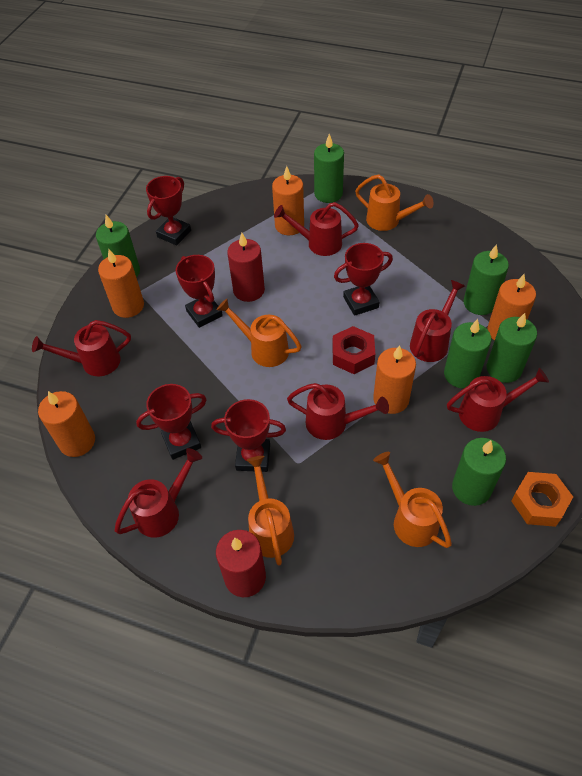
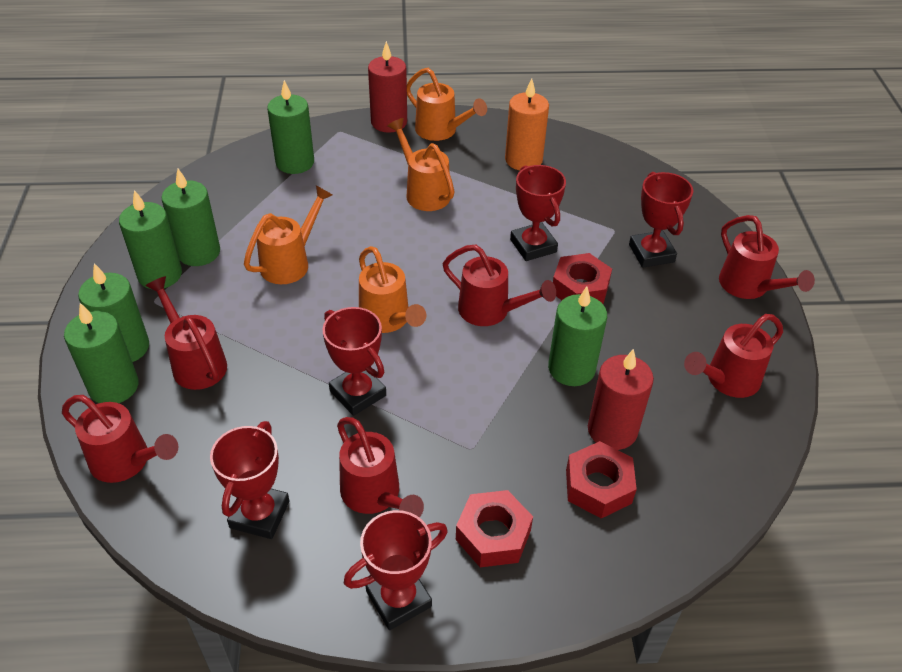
orange candle: 5 -> 1
orange nut: 1 -> 0
red nut: 1 -> 3

